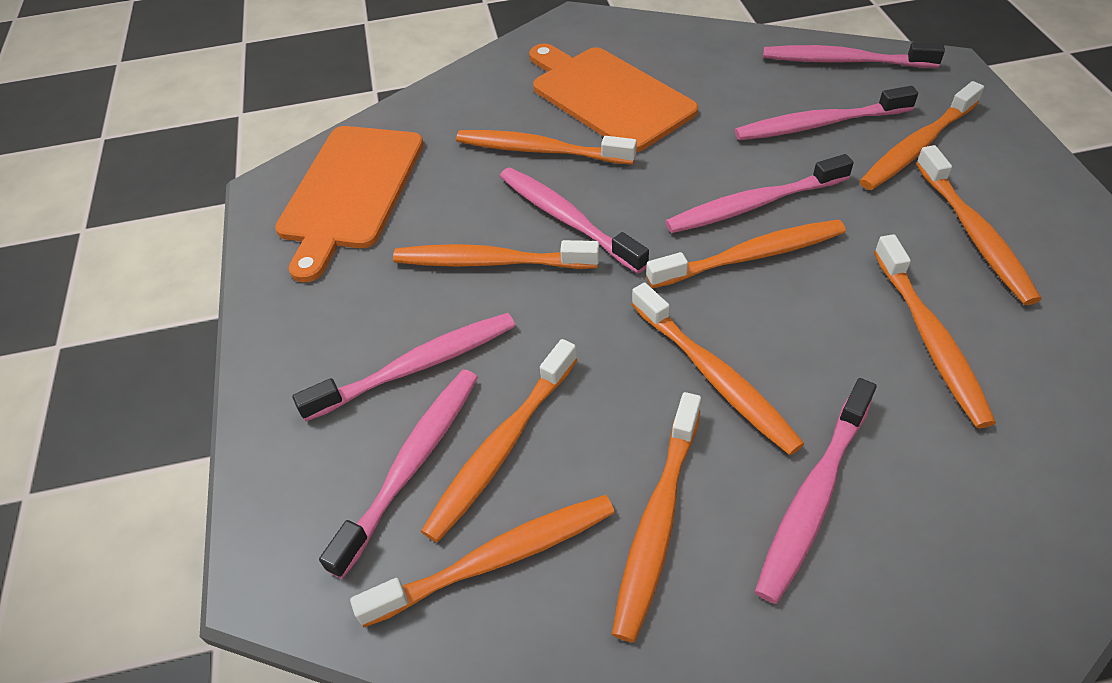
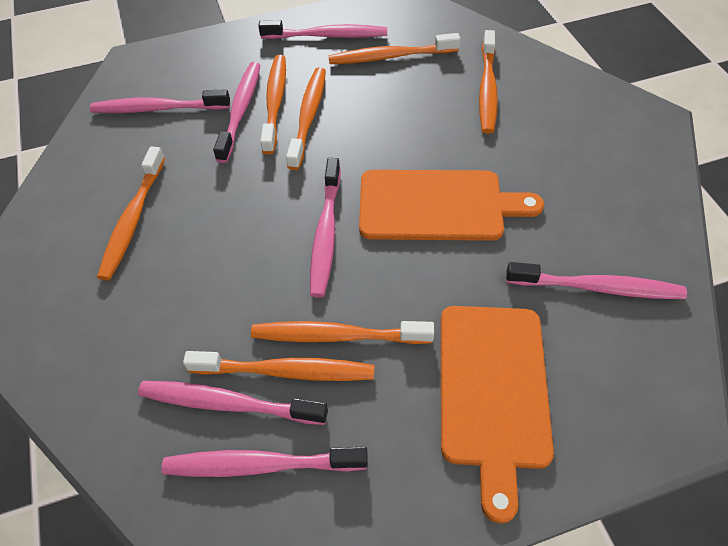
orange toothbrush: 10 -> 7

